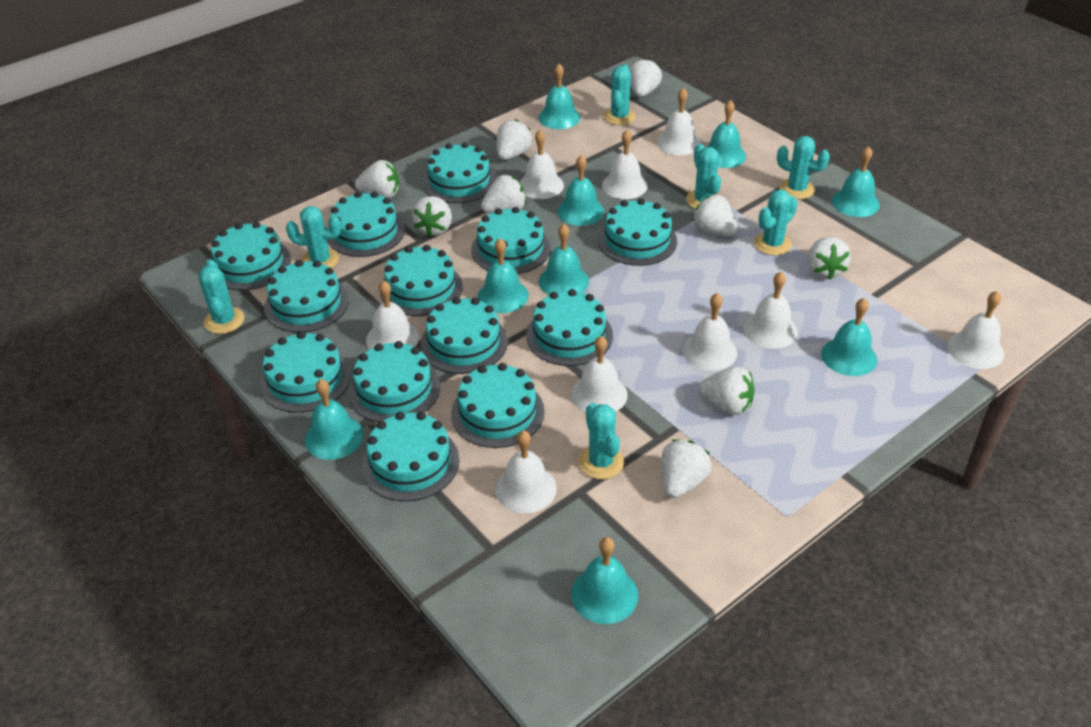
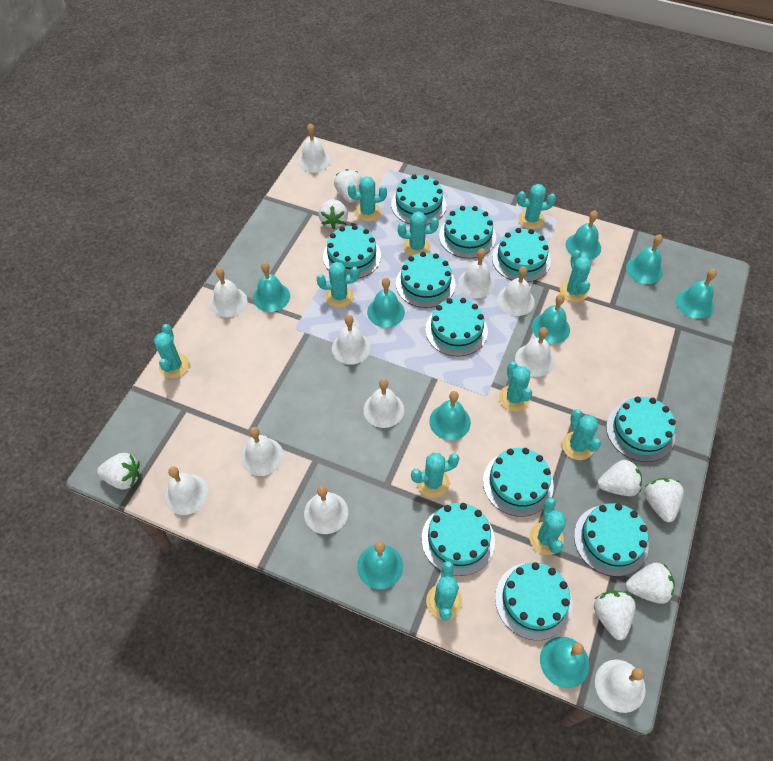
turquoise cactus: 7 -> 11
turquoise cake: 13 -> 11
white bell: 9 -> 11
white strawberry: 9 -> 7

